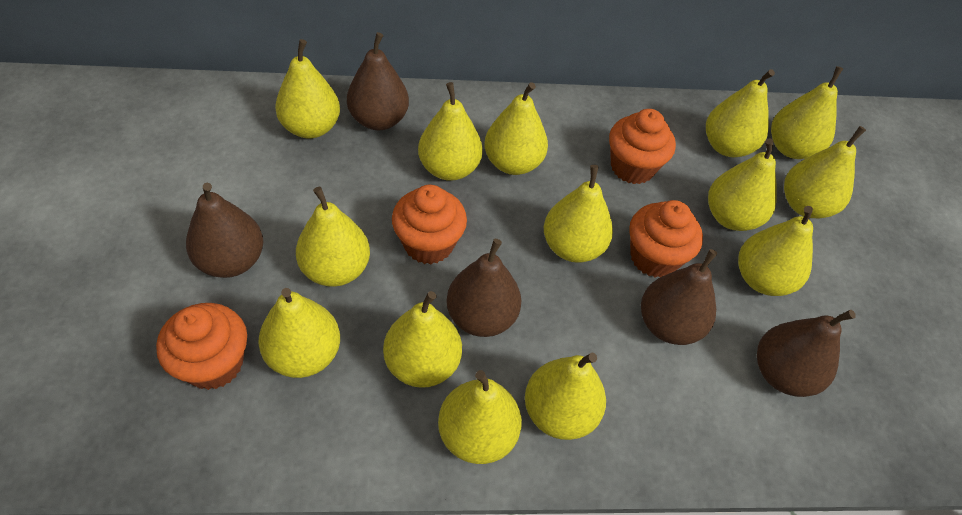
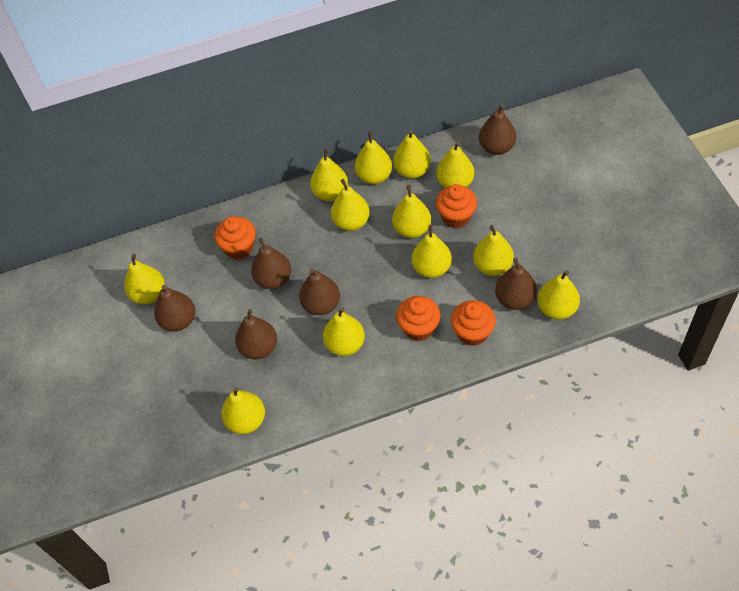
brown pear: 5 -> 6
yellow pear: 14 -> 12

